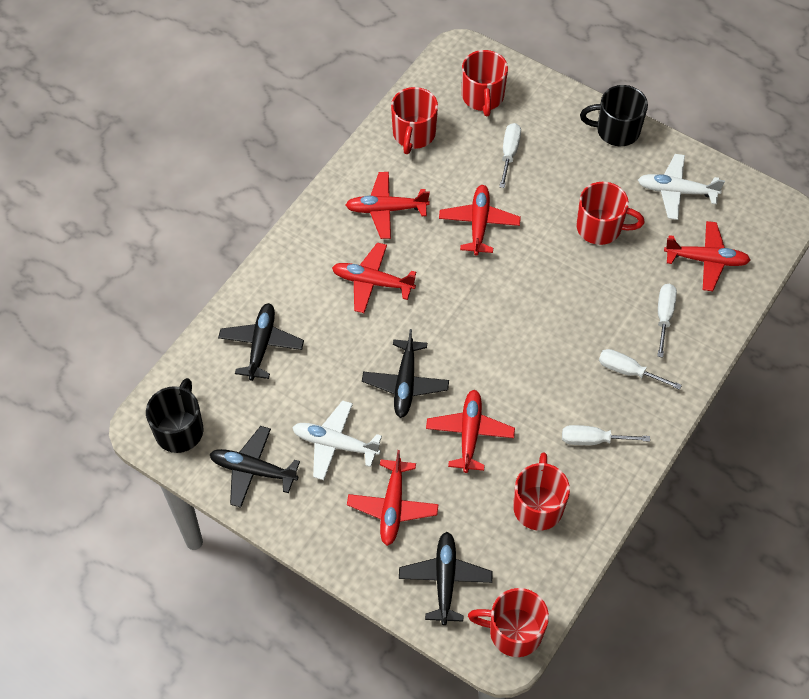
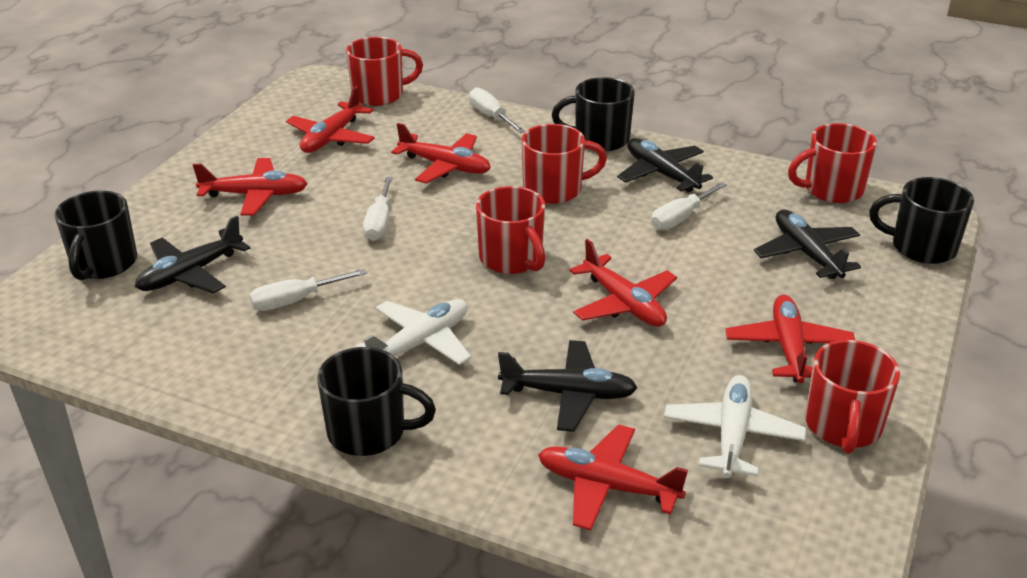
black mug: 2 -> 4

